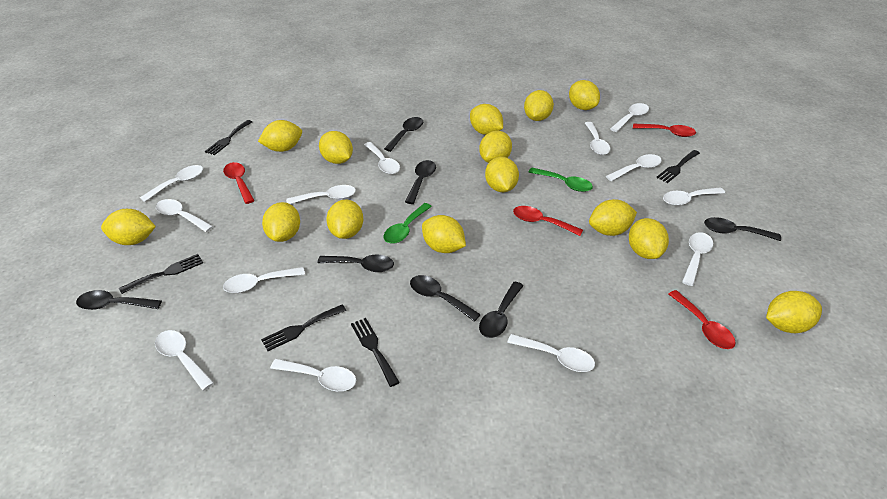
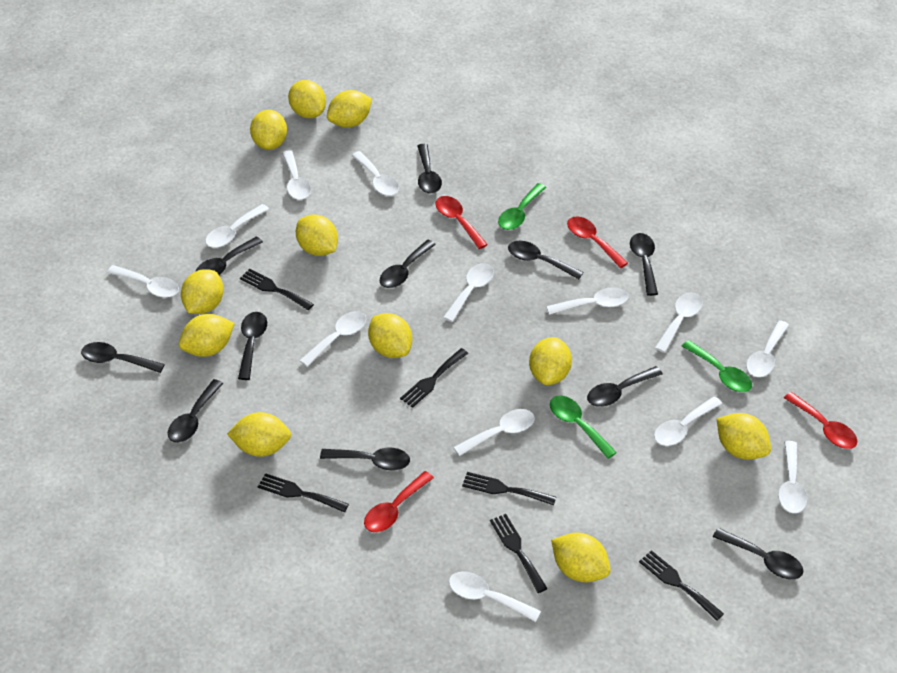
black fork: 5 -> 6
black spoon: 7 -> 11
green spoon: 2 -> 3
yellow lemon: 14 -> 11

